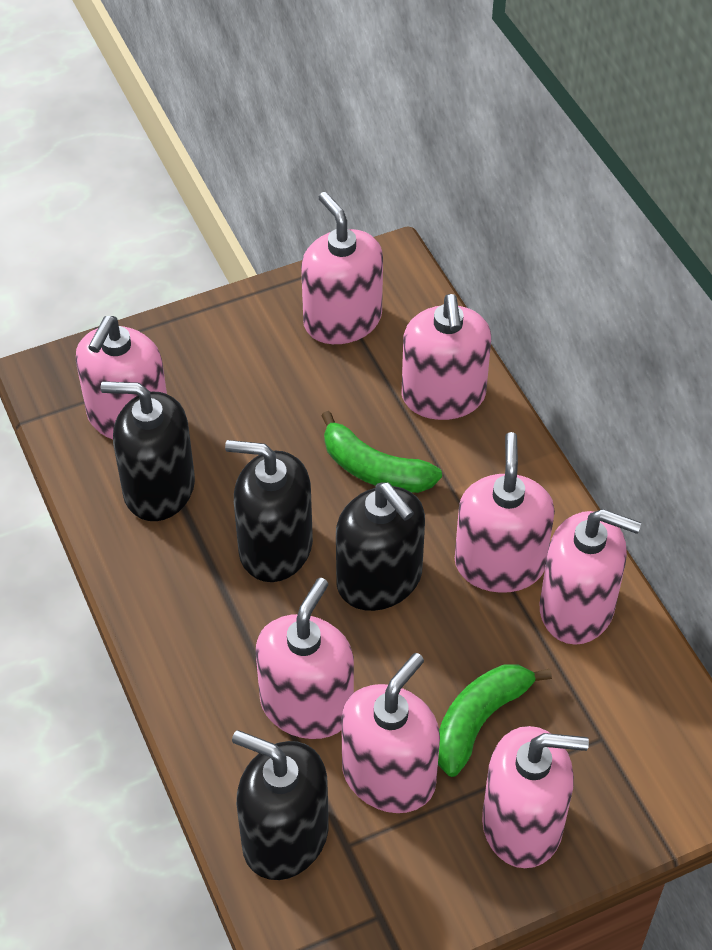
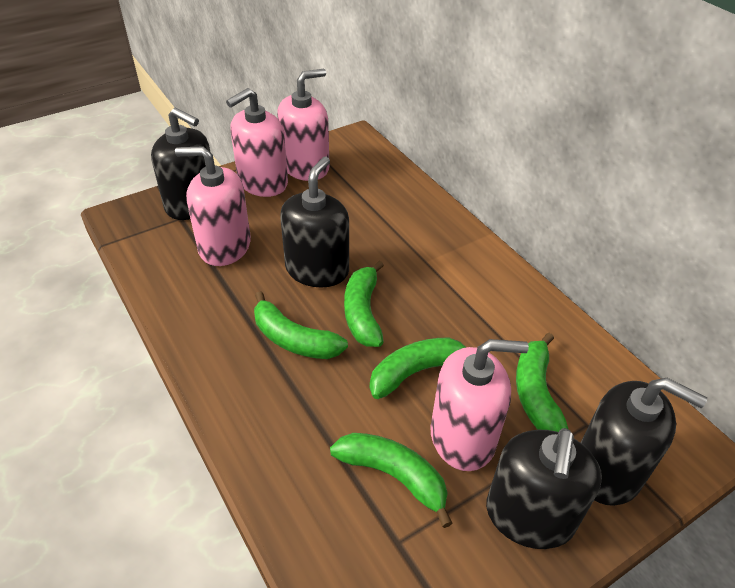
green banana: 2 -> 5
pink soap dispenser: 8 -> 4

